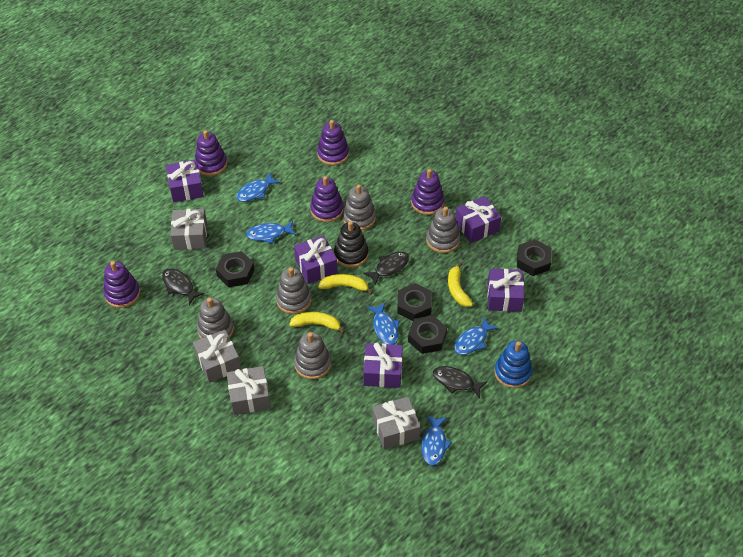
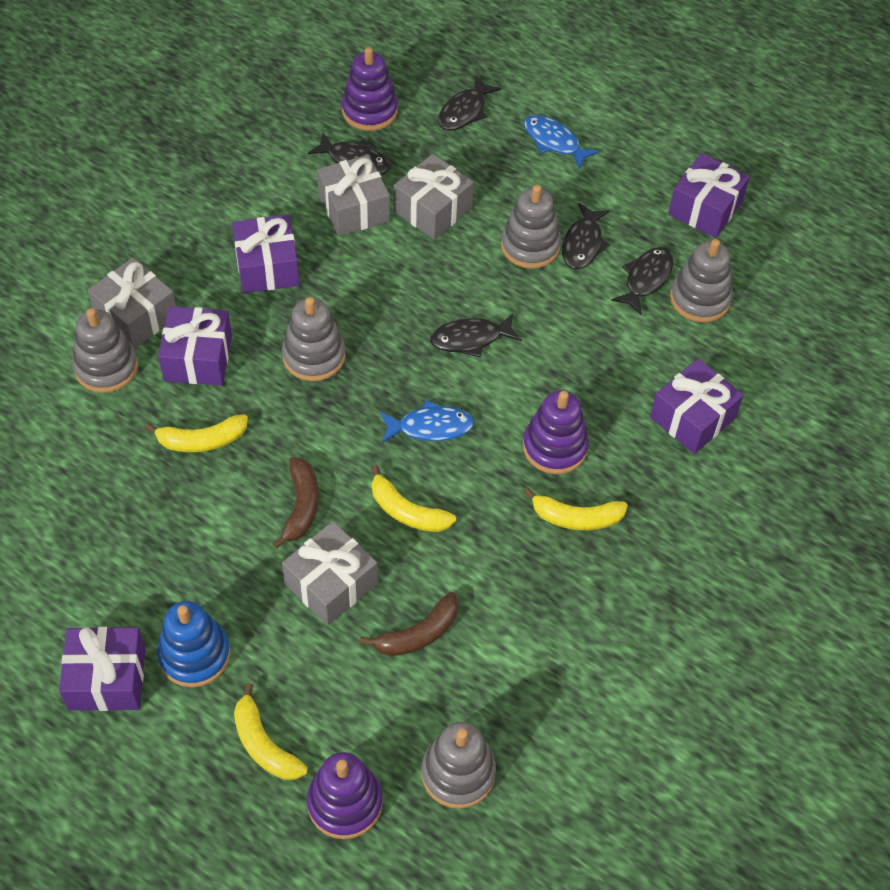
black fish: 3 -> 5
black nut: 4 -> 0
black stacking toy: 1 -> 0
blue fish: 5 -> 2
brown banana: 0 -> 2
purple stacking toy: 5 -> 3
yellow banana: 3 -> 4

